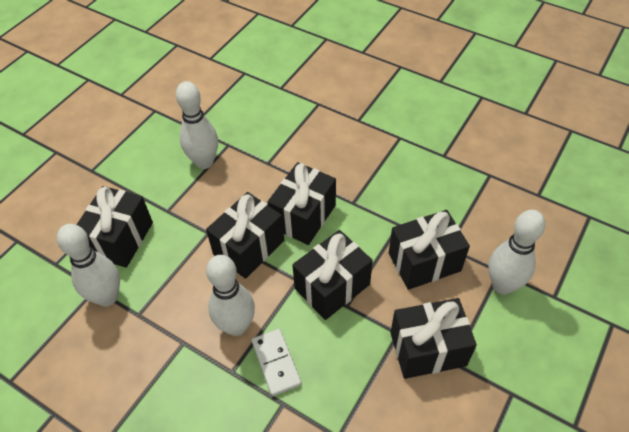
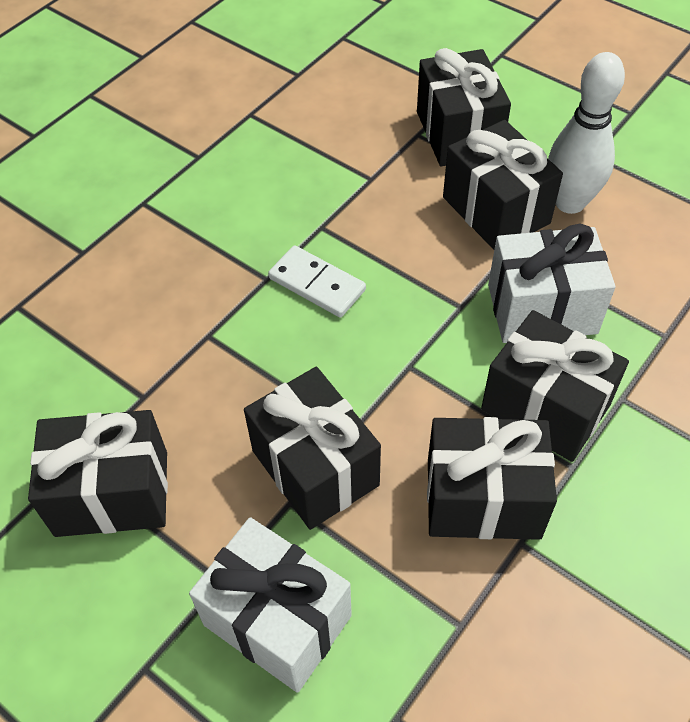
white bowling pin: 4 -> 1
white gift: 0 -> 2

